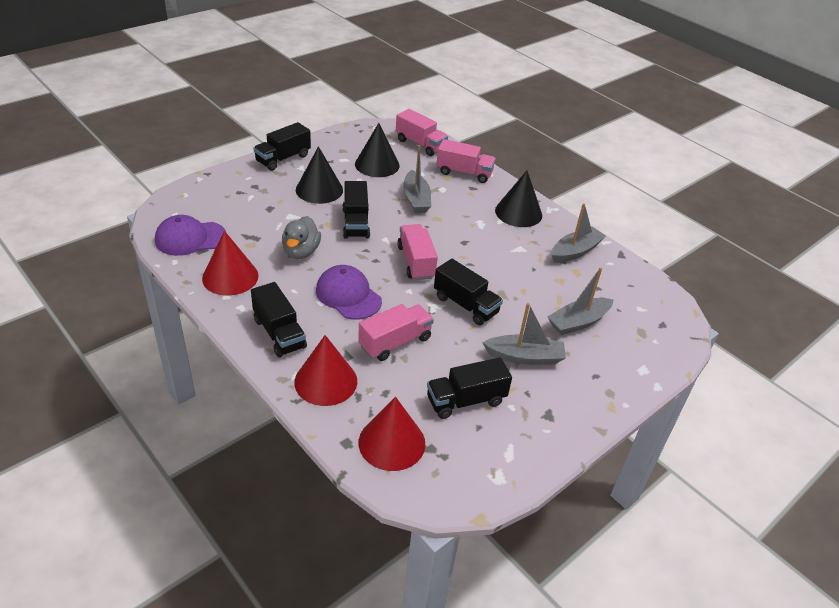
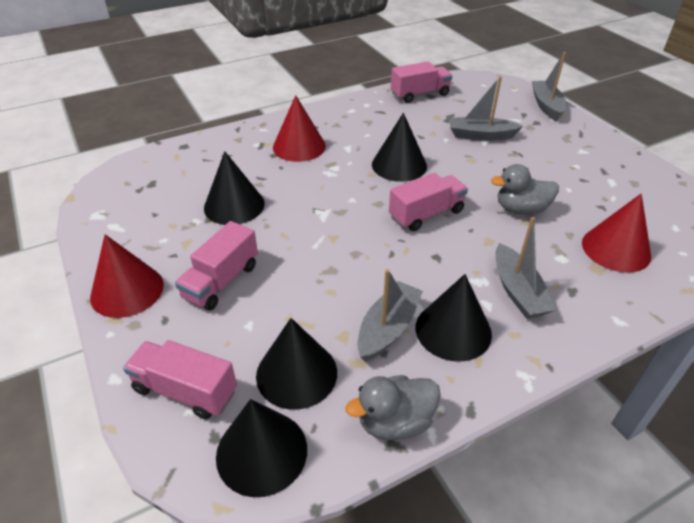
black cone: 3 -> 5
black truck: 5 -> 0
grey duck: 1 -> 2
purple cap: 2 -> 0

